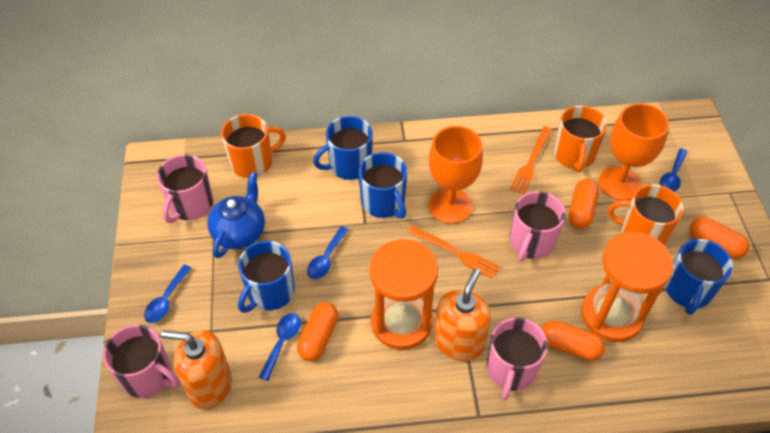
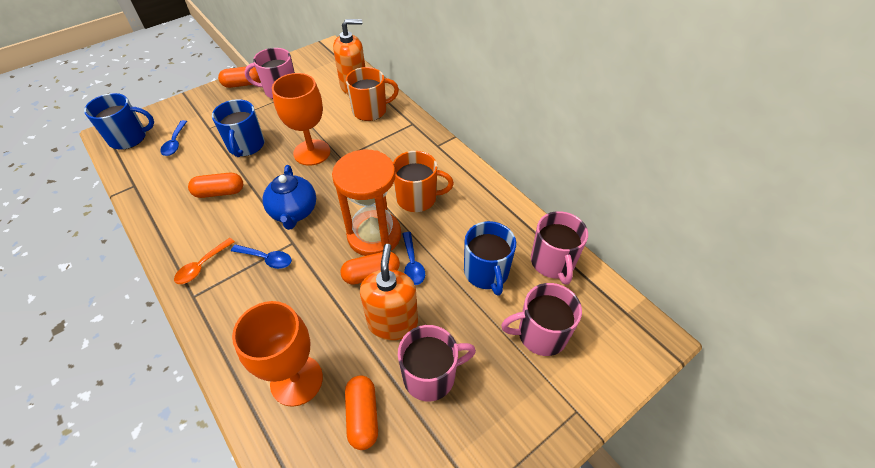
blue mug: 4 -> 3
blue spoon: 4 -> 3
orange fork: 2 -> 0
orange hourglass: 2 -> 1
orange mug: 3 -> 2
orange spoon: 0 -> 1

